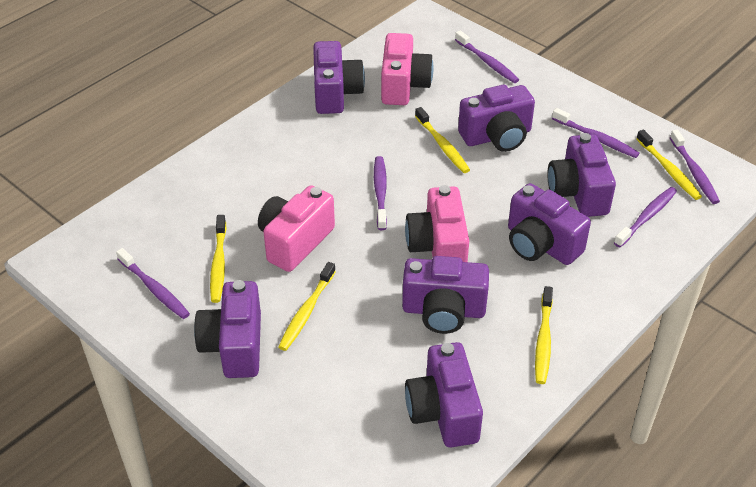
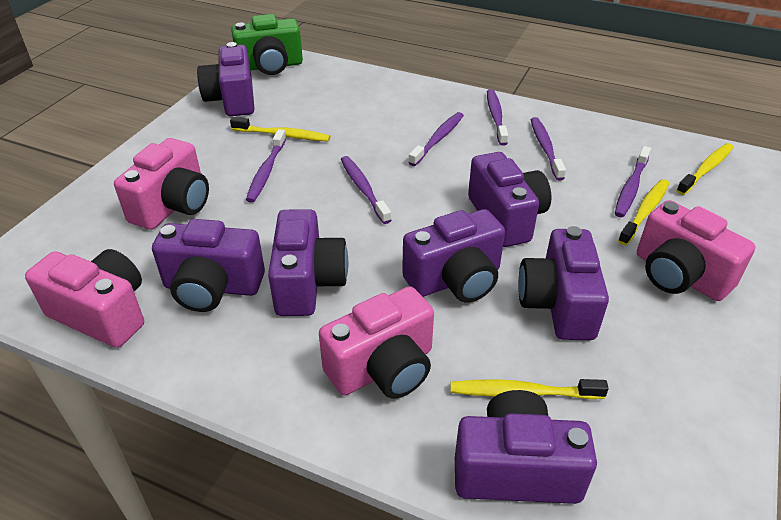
green camera: 0 -> 1
pink camera: 3 -> 4
yellow toothbrush: 5 -> 4

